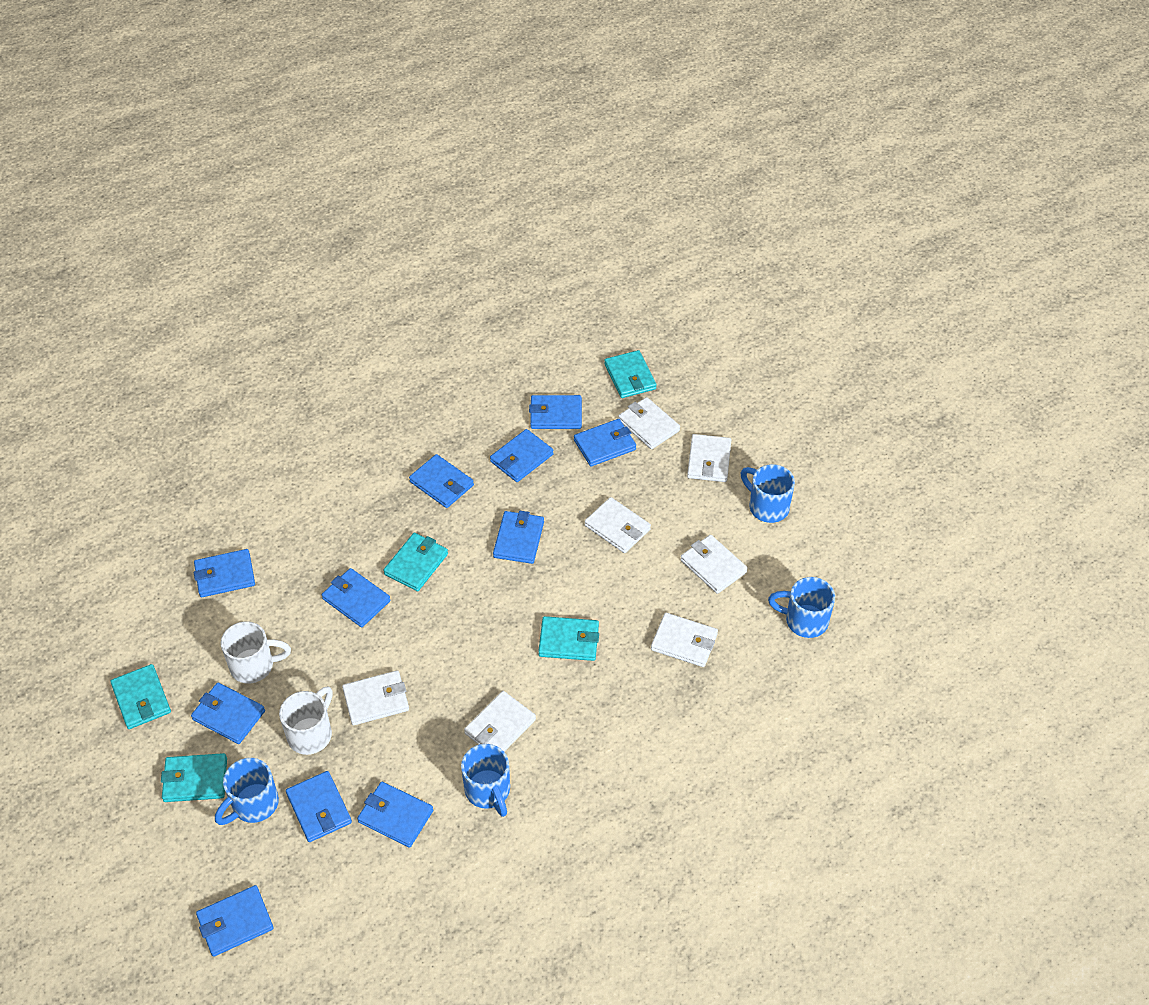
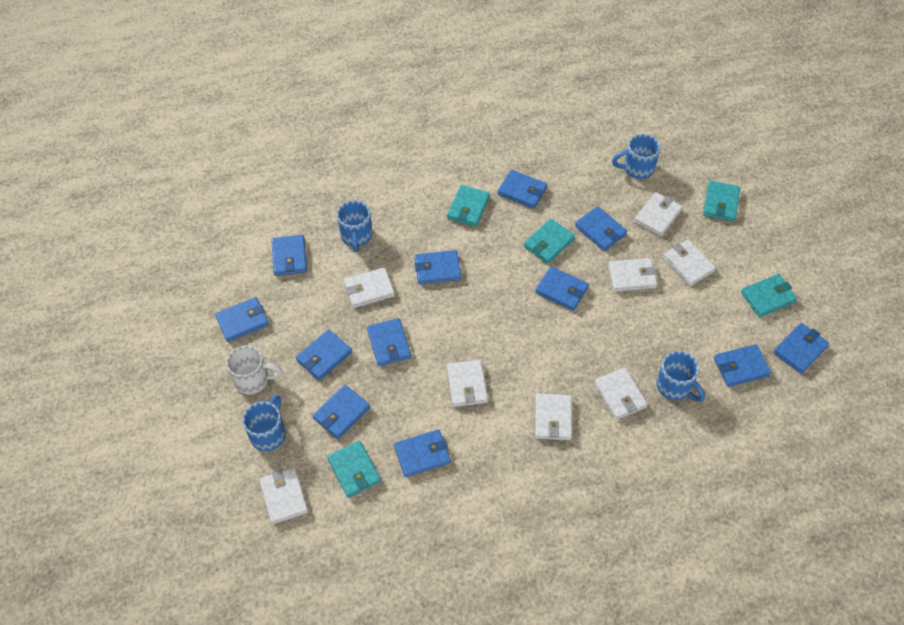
blue wallet: 11 -> 12
white mug: 2 -> 1
white wallet: 7 -> 8

